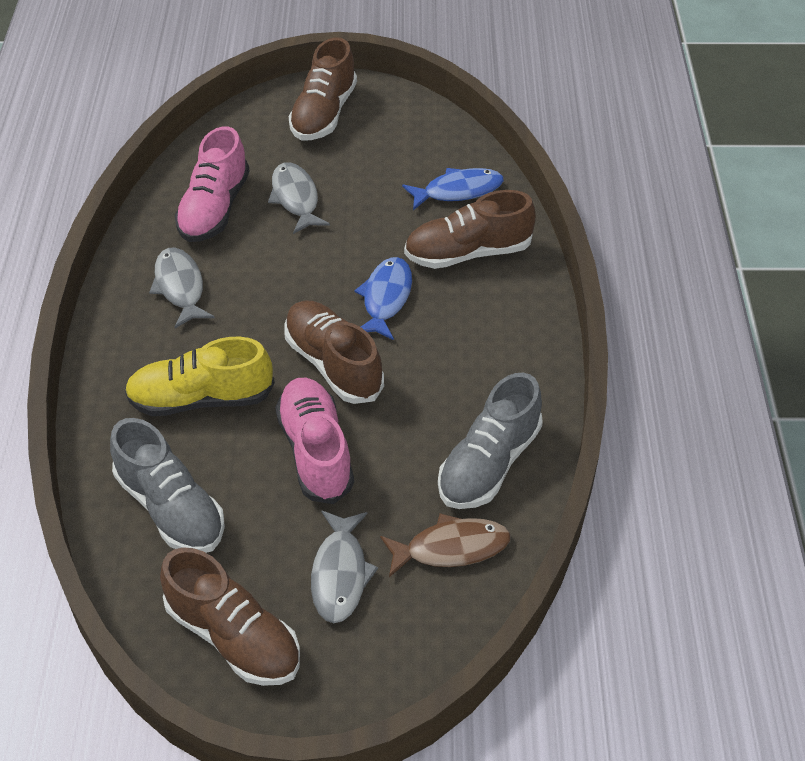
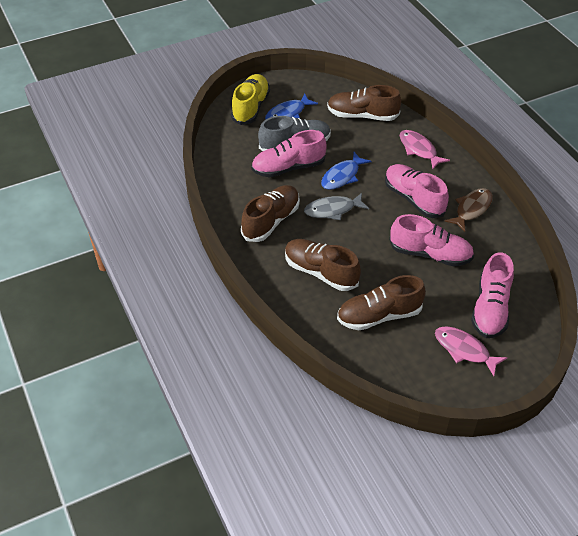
grey fish: 3 -> 1
grey shoe: 2 -> 1
pink fish: 0 -> 2
pink shoe: 2 -> 4

